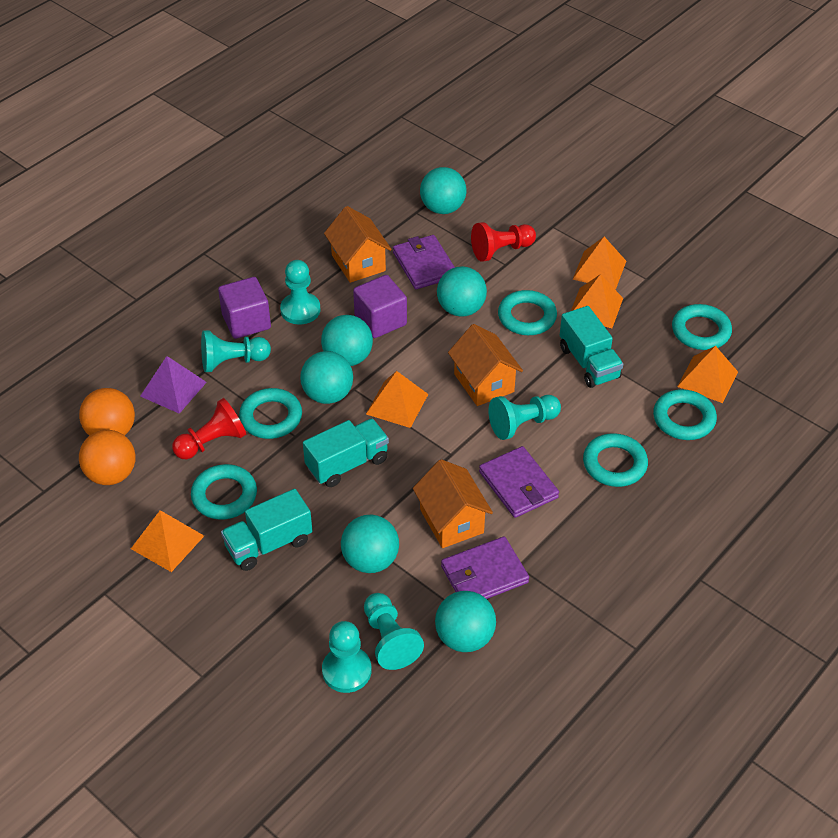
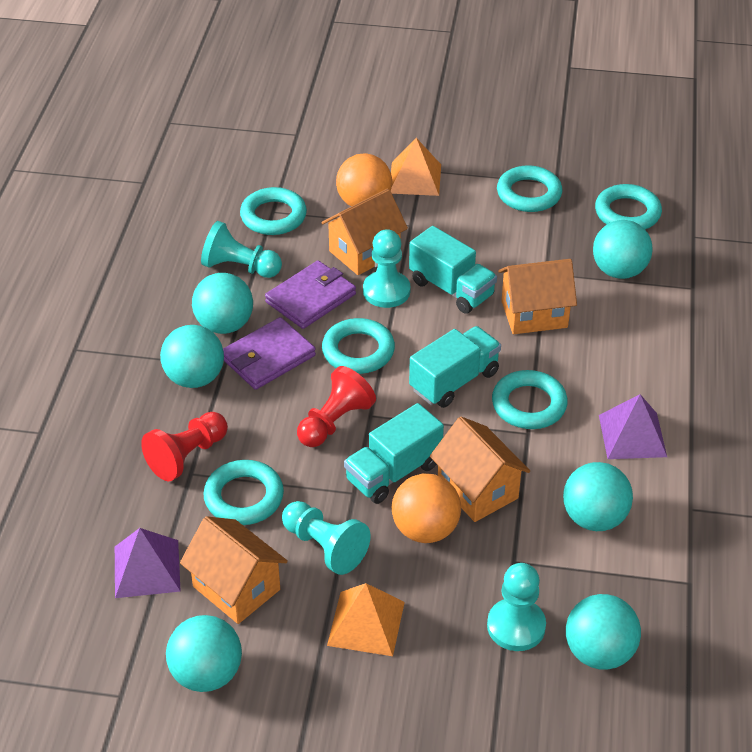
orange house: 3 -> 4
orange pyramid: 5 -> 2
purple cube: 2 -> 0
purple pyramid: 1 -> 2
purple wallet: 3 -> 2
turquoise pawn: 5 -> 4

